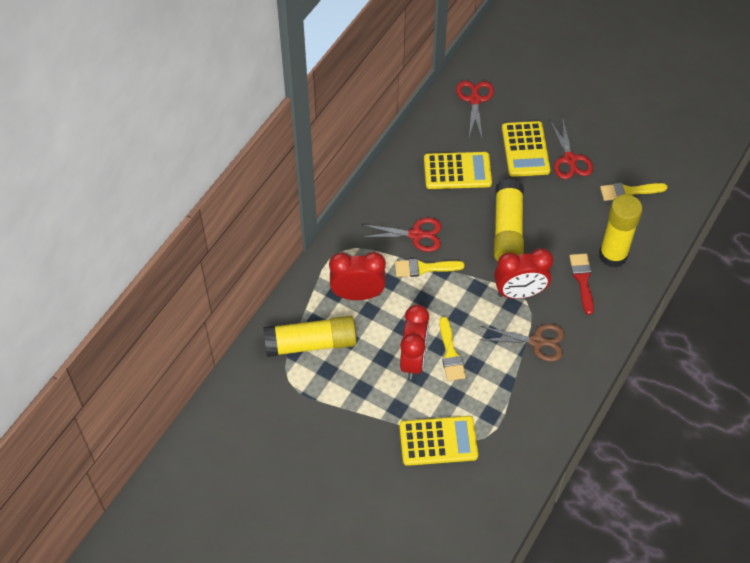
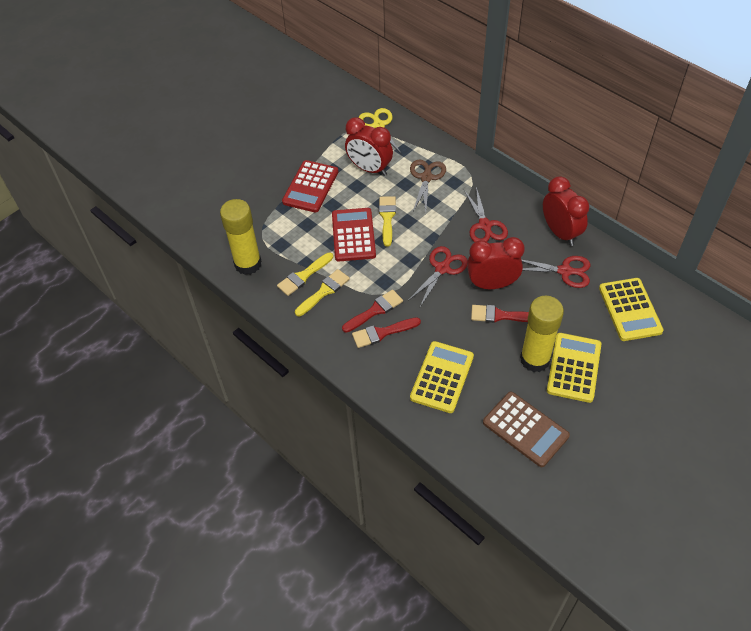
brown calculator: 0 -> 1
red brush: 1 -> 3
red calculator: 0 -> 2
yellow glue stick: 3 -> 2
yellow scissors: 0 -> 1

